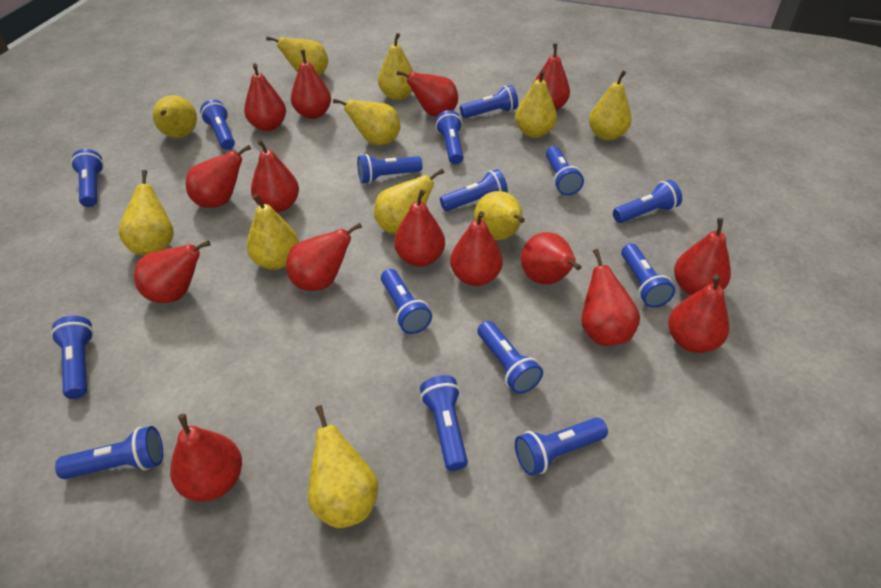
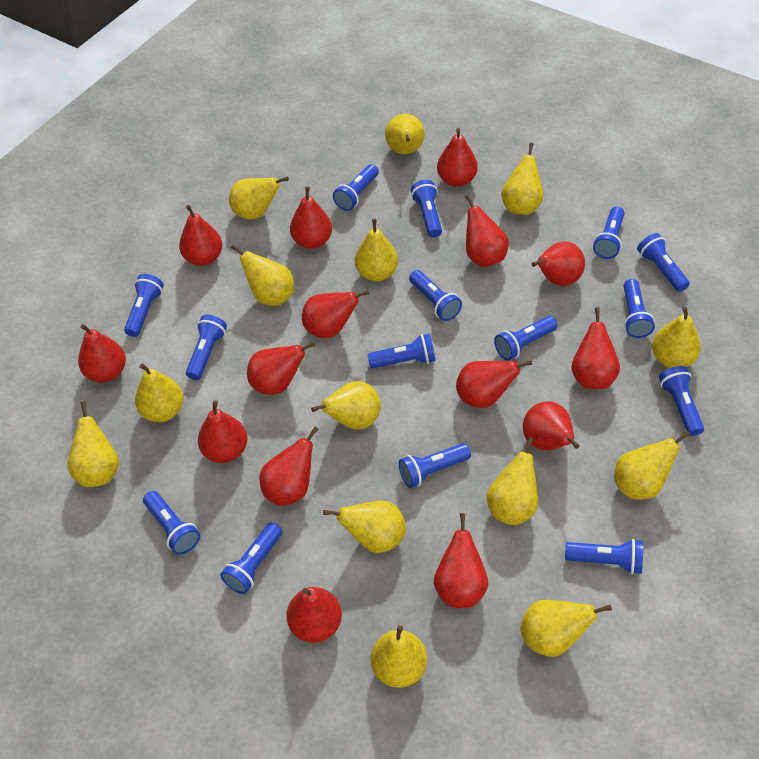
yellow pear: 11 -> 14

